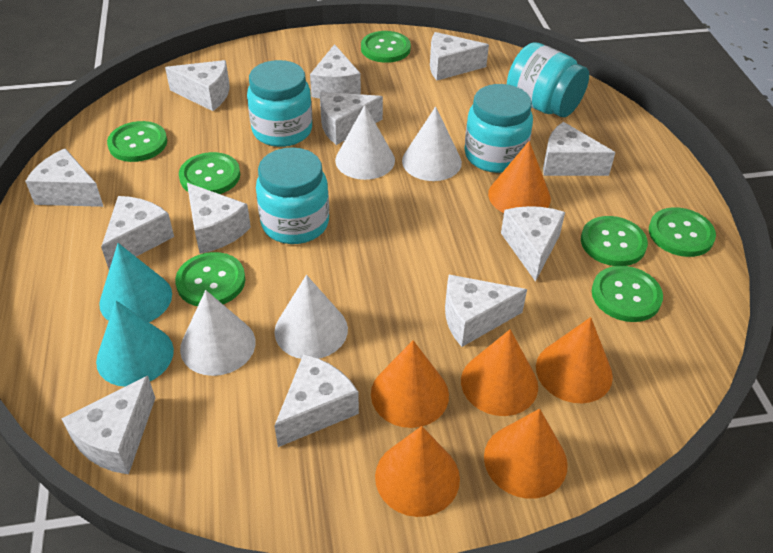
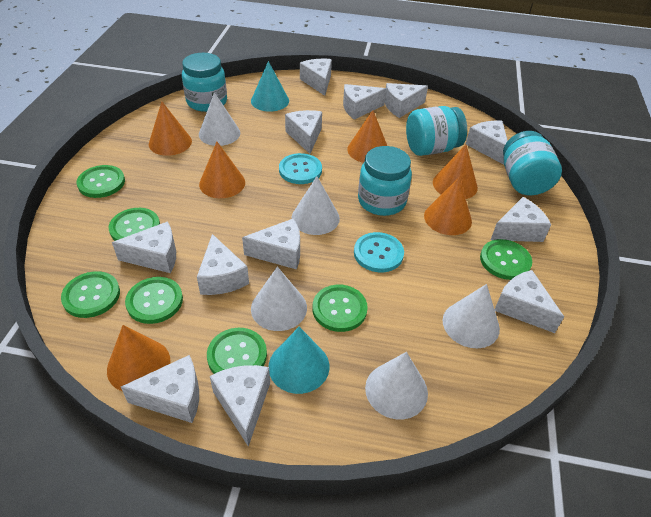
turquoise button: 0 -> 2
white cone: 4 -> 5

